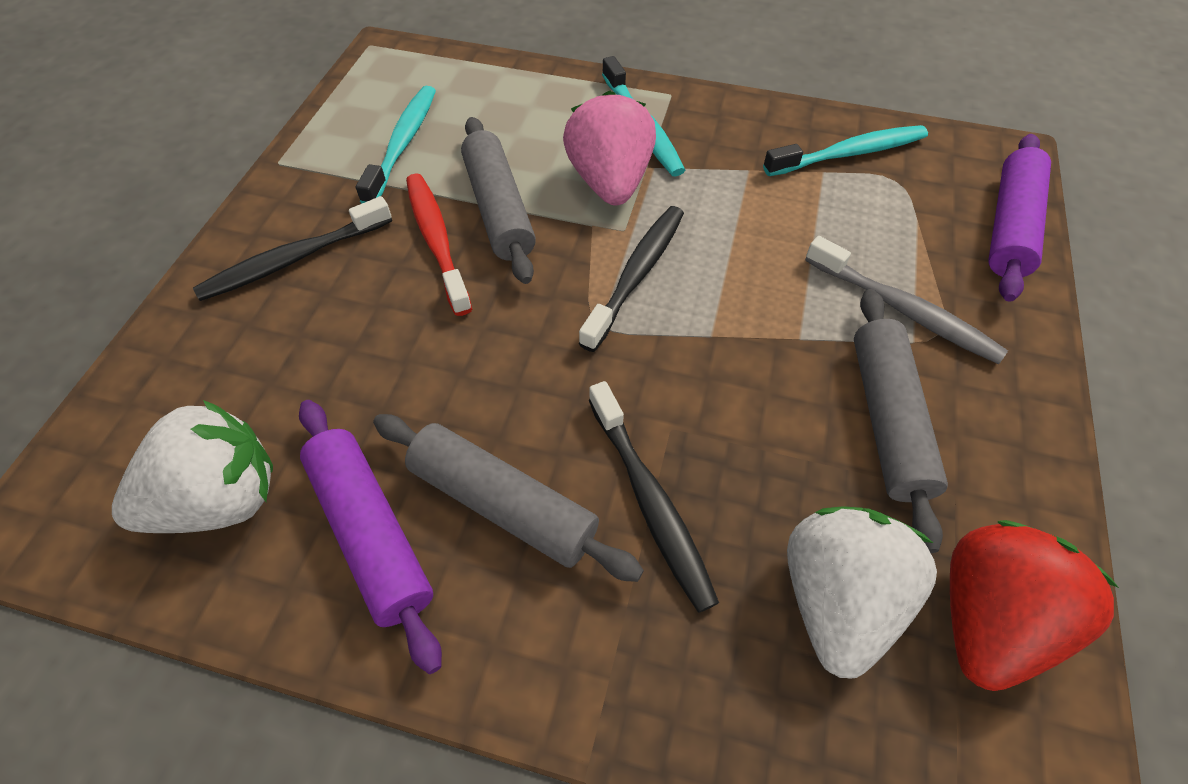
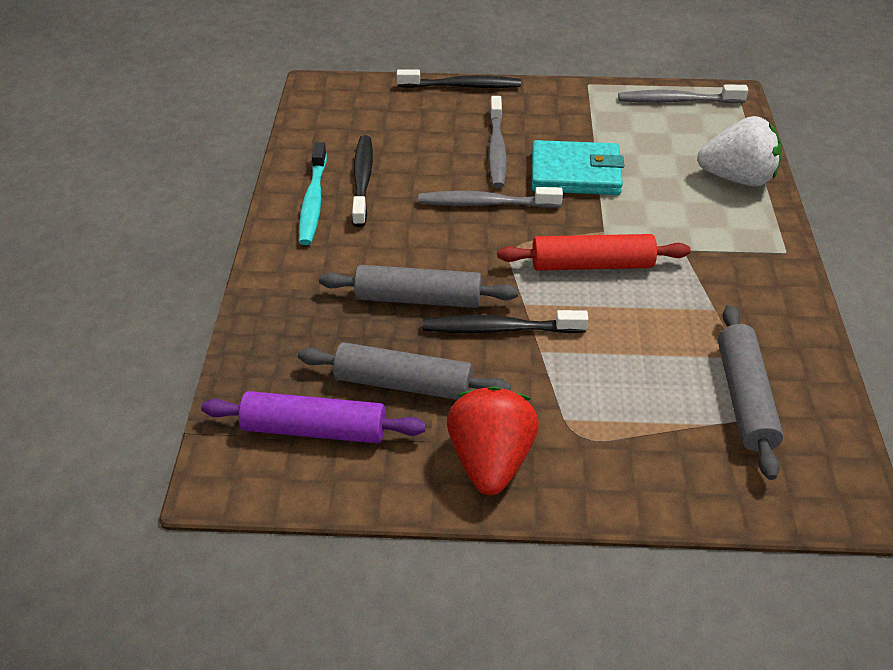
grey toothbrush: 1 -> 3
pink strawberry: 1 -> 0
purple rolling pin: 2 -> 1
red rolling pin: 0 -> 1
red toothbrush: 1 -> 0
turquoise toothbrush: 3 -> 1
turquoise wallet: 0 -> 1
white strawberry: 2 -> 1

